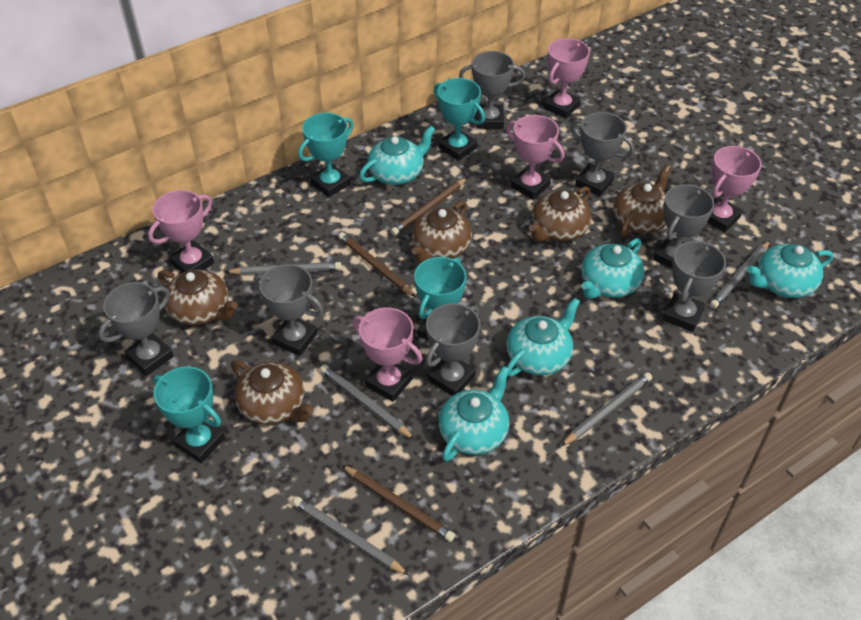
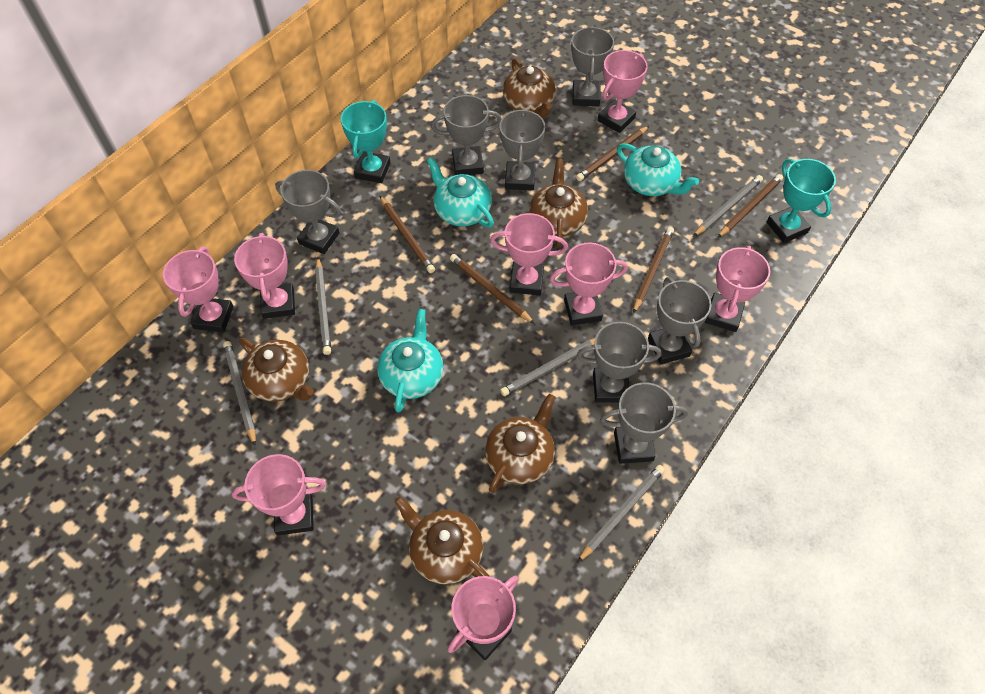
brown pencil: 3 -> 5
pink trophy: 5 -> 8
turquoise teapot: 5 -> 3
turquoise trophy: 4 -> 2

